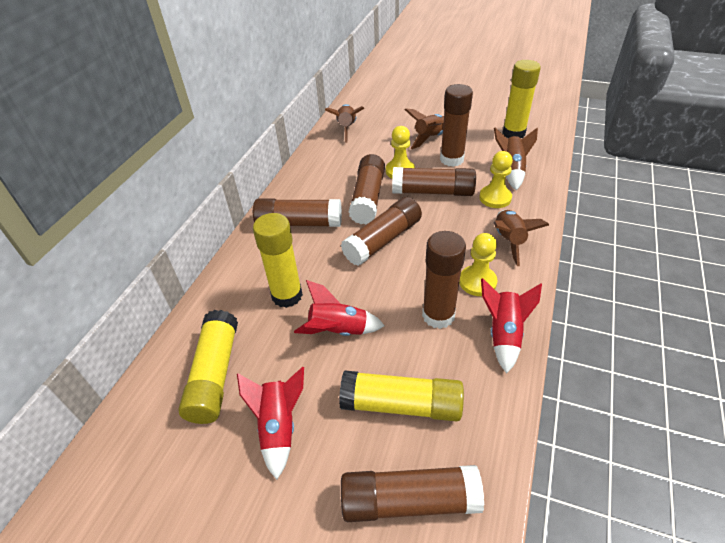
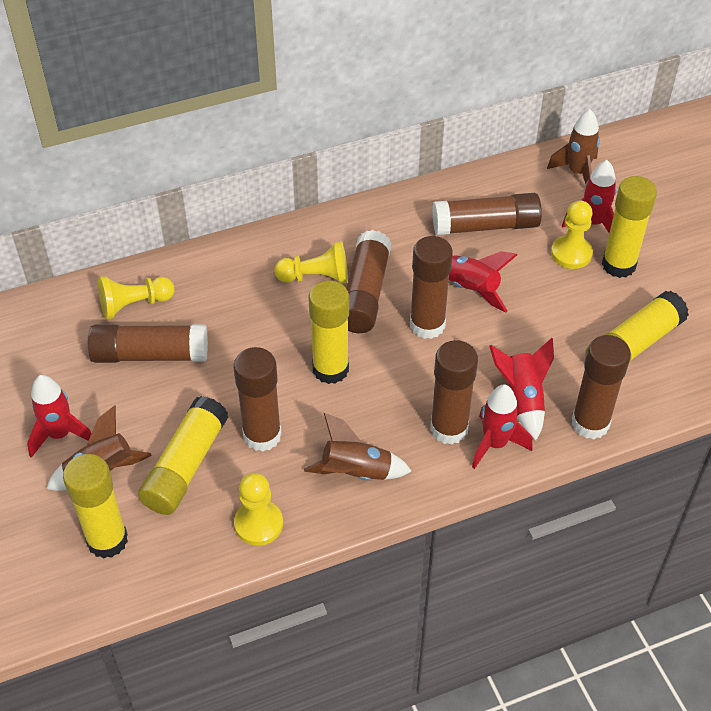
brown rocket: 4 -> 3
red rocket: 3 -> 5
yellow glue stick: 4 -> 5
yellow pawn: 3 -> 4

